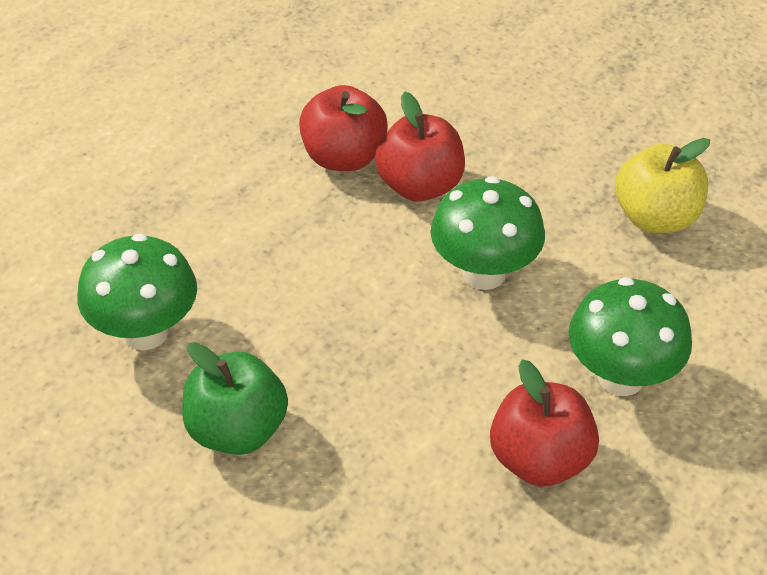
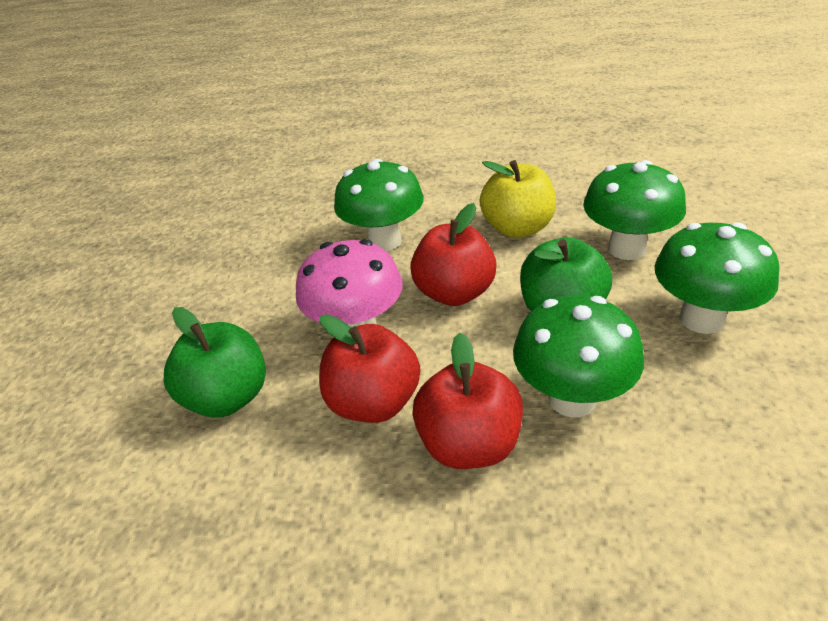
green apple: 1 -> 2
green mushroom: 3 -> 4
pink mushroom: 0 -> 1

